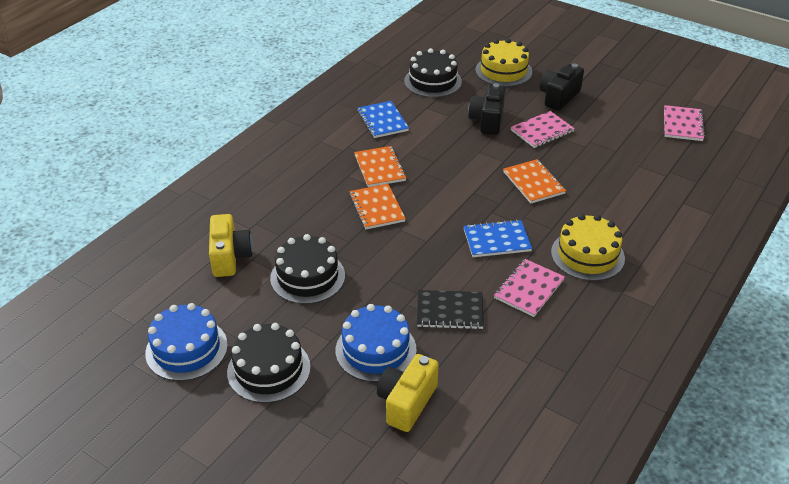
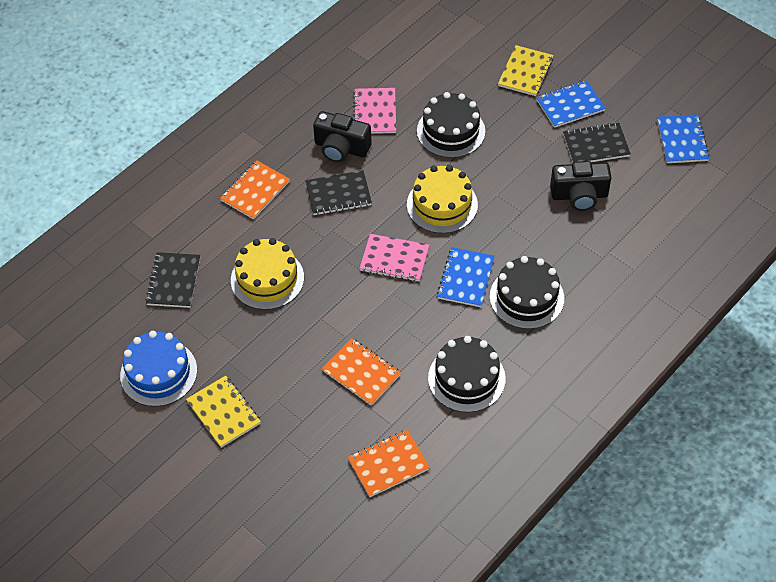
black notebook: 1 -> 3
blue cake: 2 -> 1
blue notebook: 2 -> 3
pink notebook: 3 -> 2
yellow camera: 2 -> 0
yellow notebook: 0 -> 2

